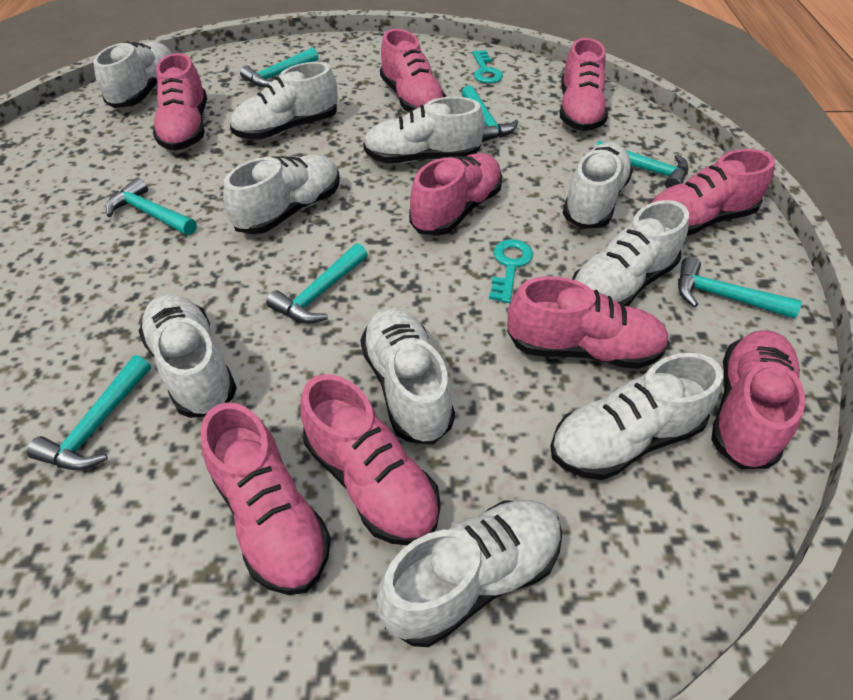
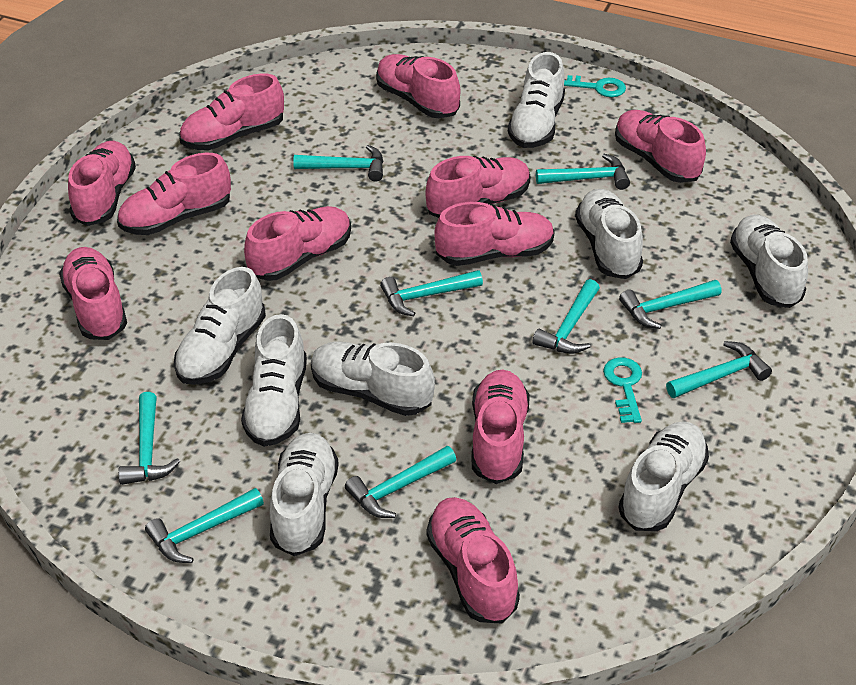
pink shoe: 9 -> 11
turquoise hammer: 7 -> 9
white shoe: 10 -> 8

